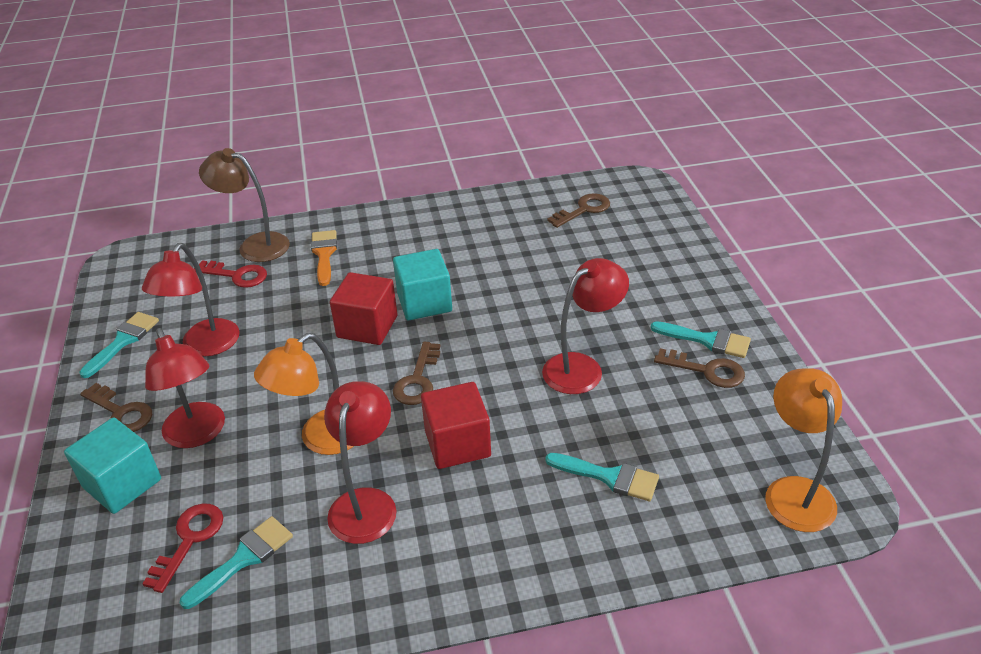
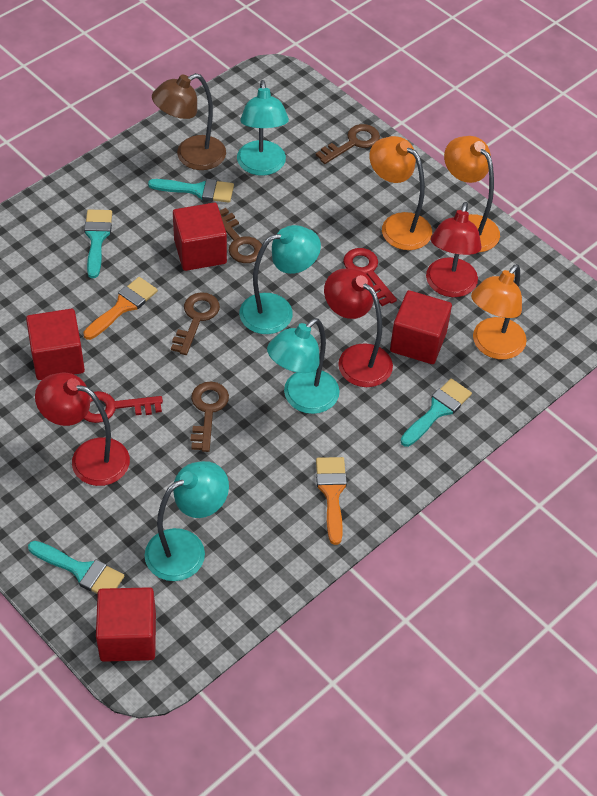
orange brush: 1 -> 2
orange lamp: 2 -> 3
red cube: 2 -> 4
red lamp: 4 -> 3
turquoise cube: 2 -> 0
turquoise lamp: 0 -> 4

